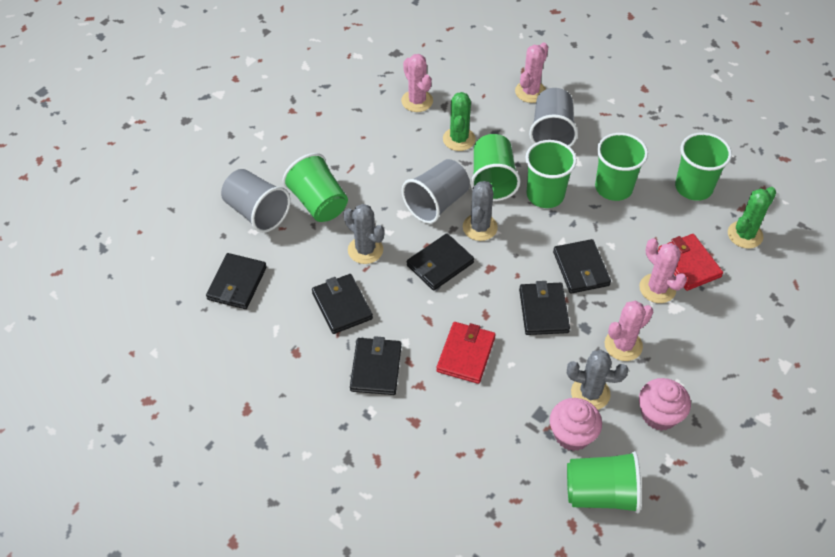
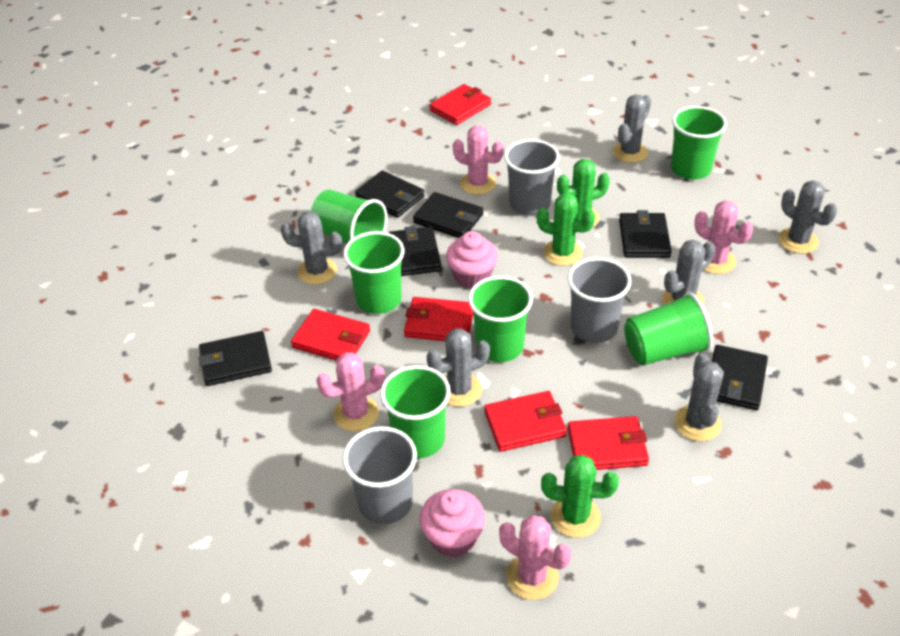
green cactus: 2 -> 3
grey cactus: 3 -> 6
red wallet: 2 -> 5

